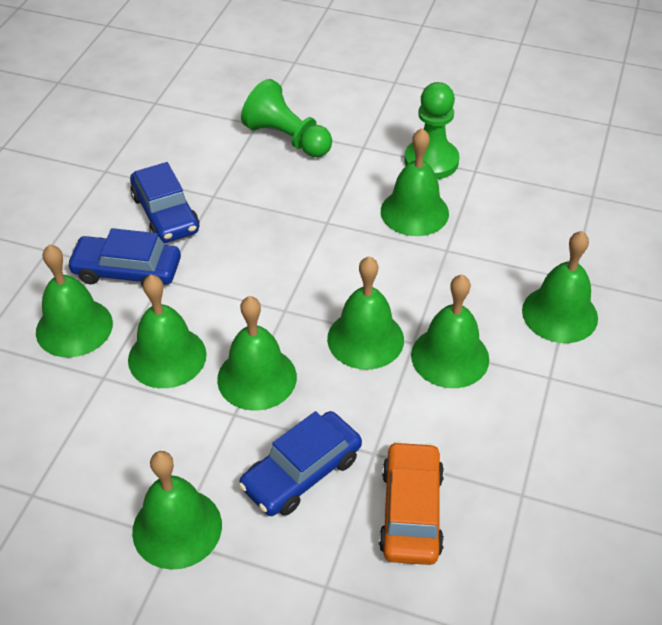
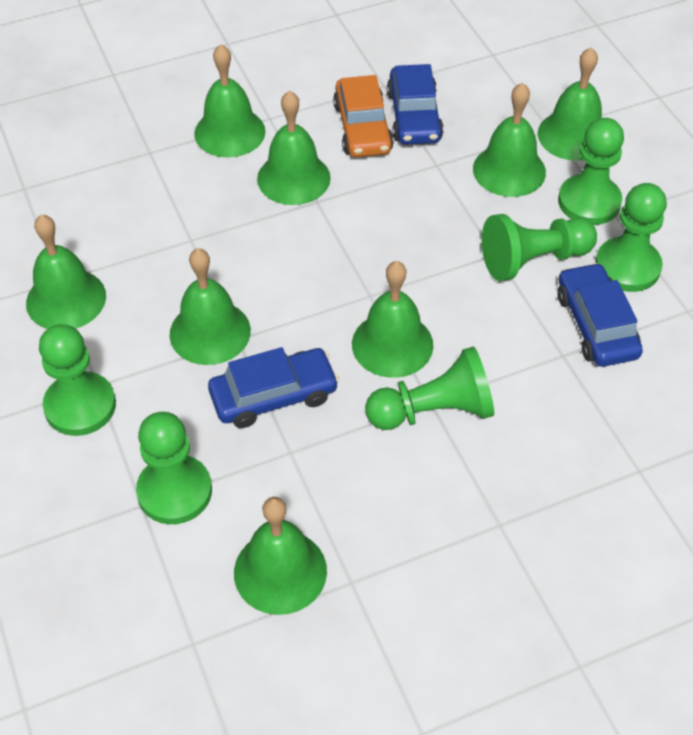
green pawn: 2 -> 6

